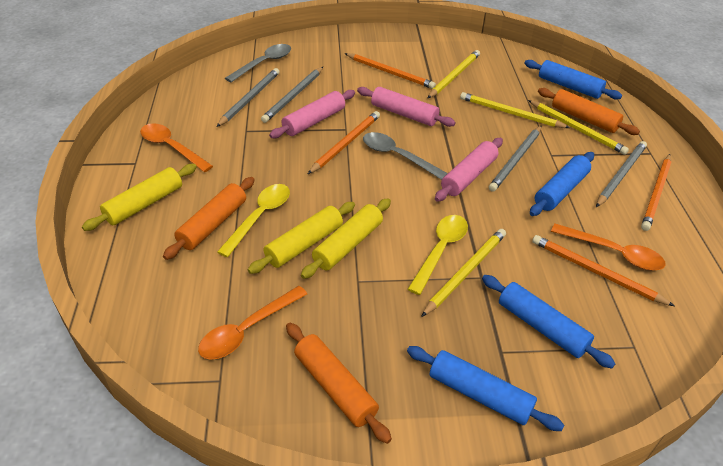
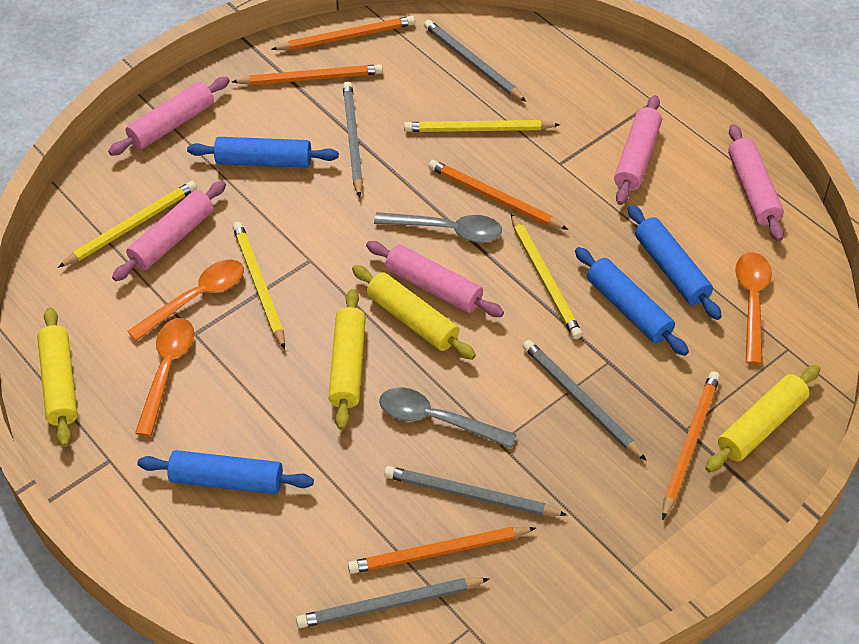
grey pencil: 4 -> 5
orange pencil: 4 -> 5
orange rolling pin: 3 -> 0
pink rolling pin: 3 -> 5
yellow rolling pin: 3 -> 4
yellow spoon: 2 -> 0

